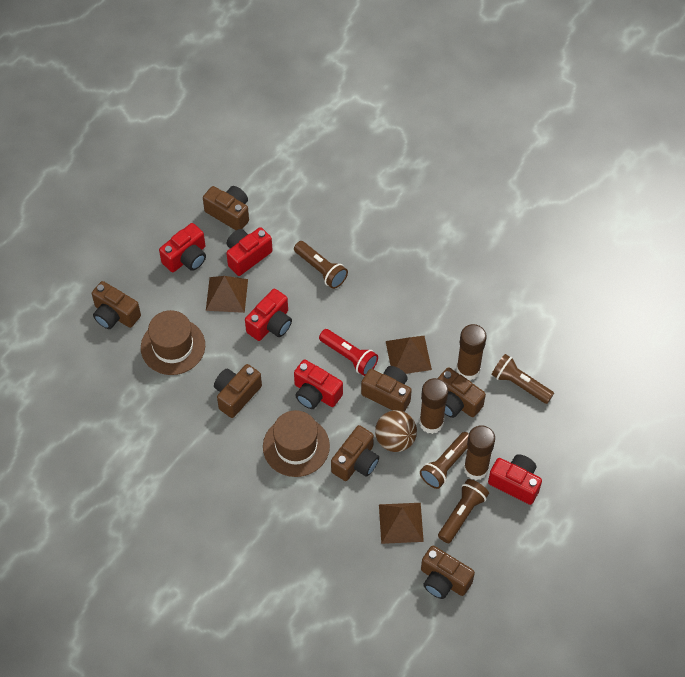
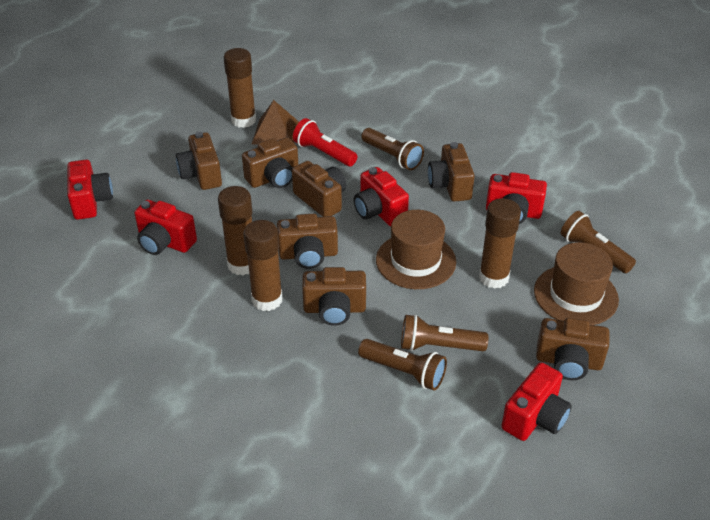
brown ball: 1 -> 0
brown glue stick: 3 -> 4
brown pyramid: 3 -> 1

